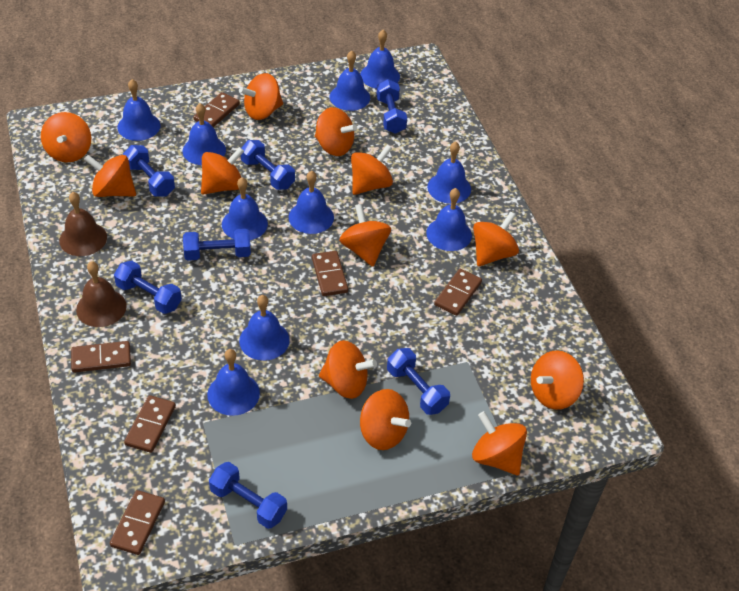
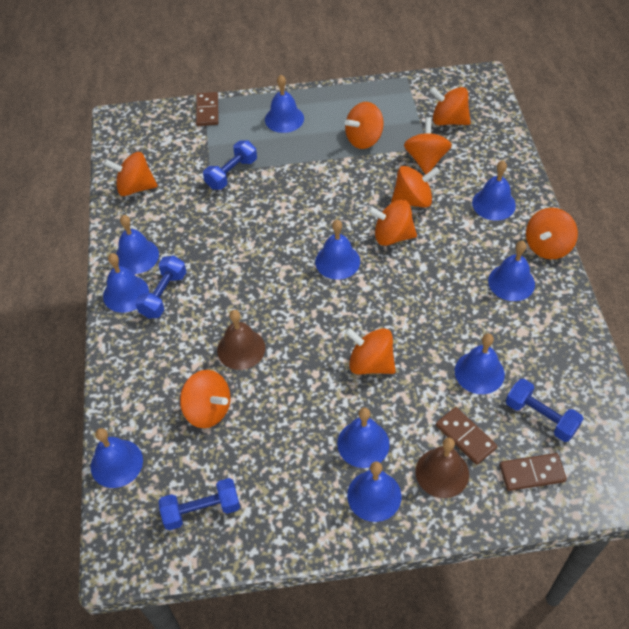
blue dumbbell: 7 -> 4
brown domino: 6 -> 3
orange spinning top: 12 -> 9

